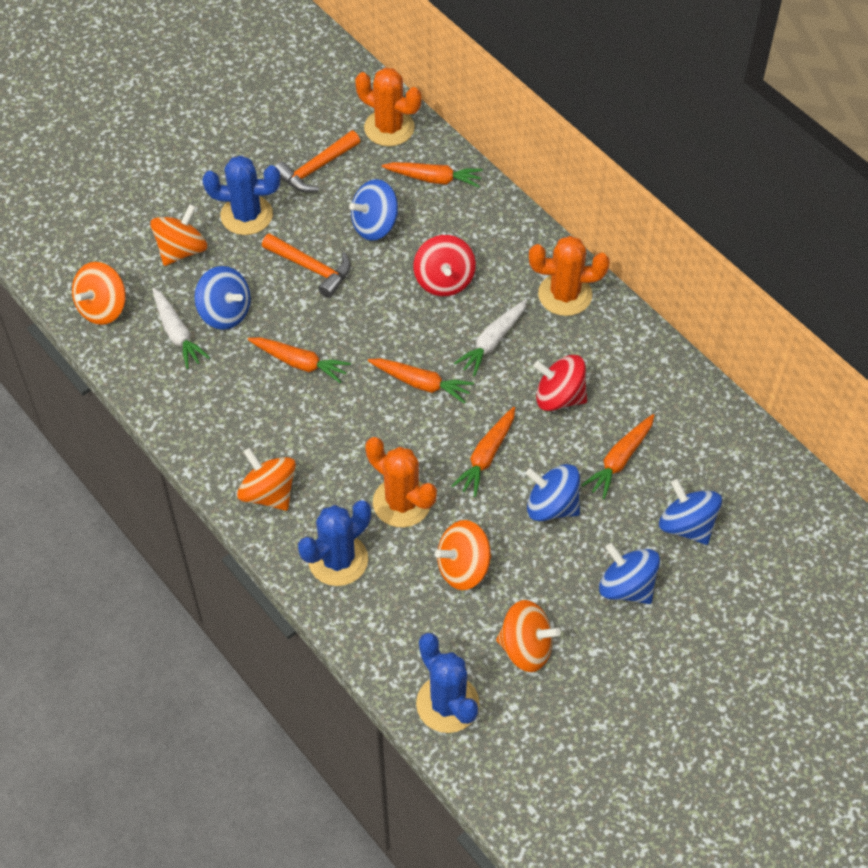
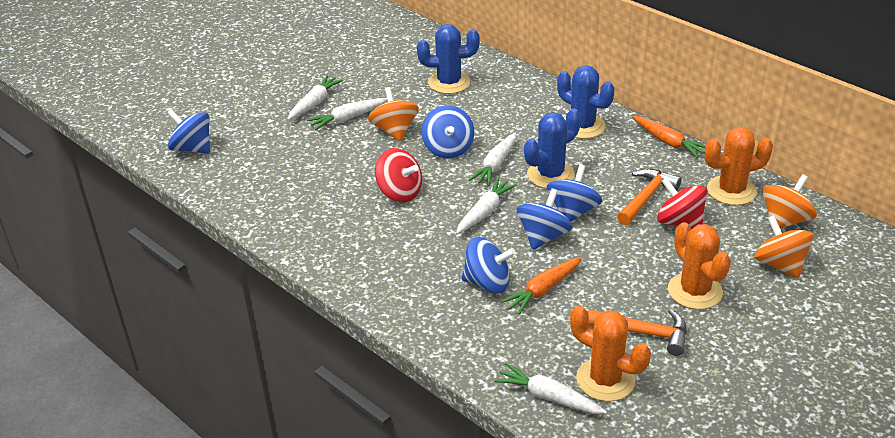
orange carrot: 5 -> 2
orange spinning top: 5 -> 3
white carrot: 2 -> 5

